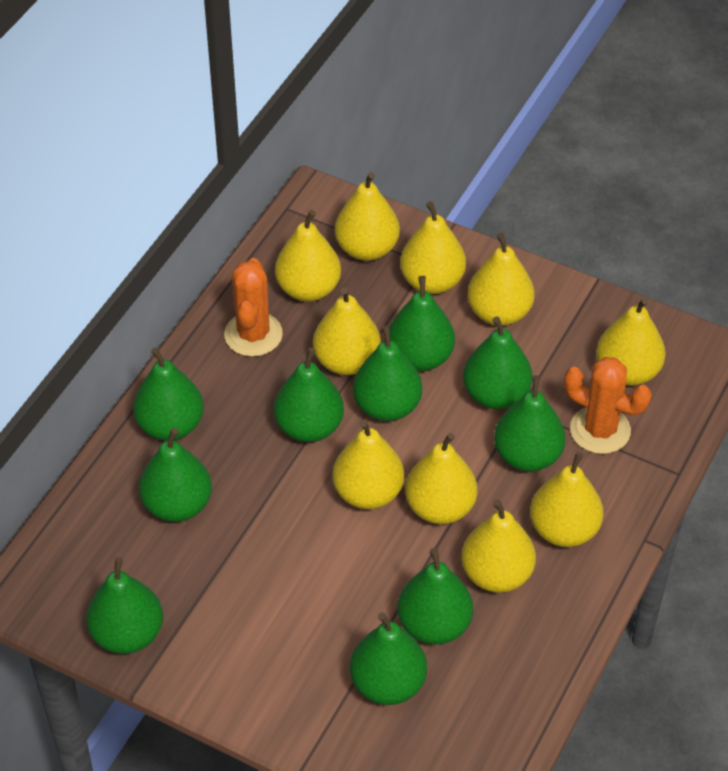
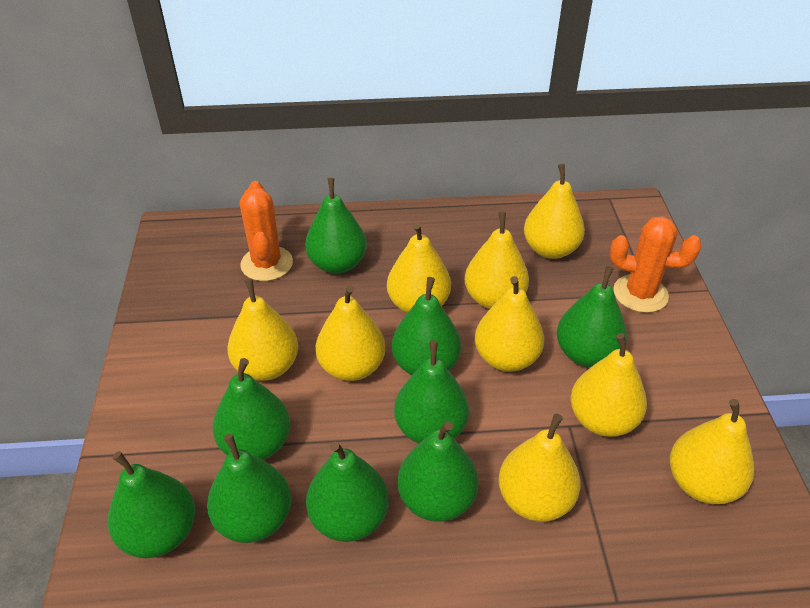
green pear: 10 -> 9
yellow pear: 10 -> 9

